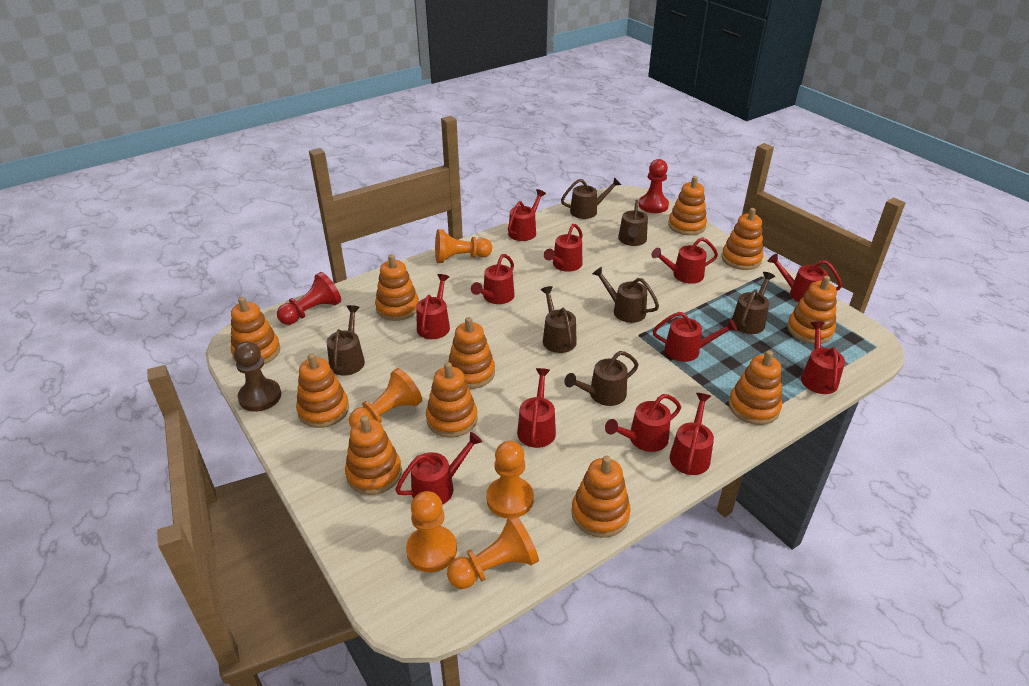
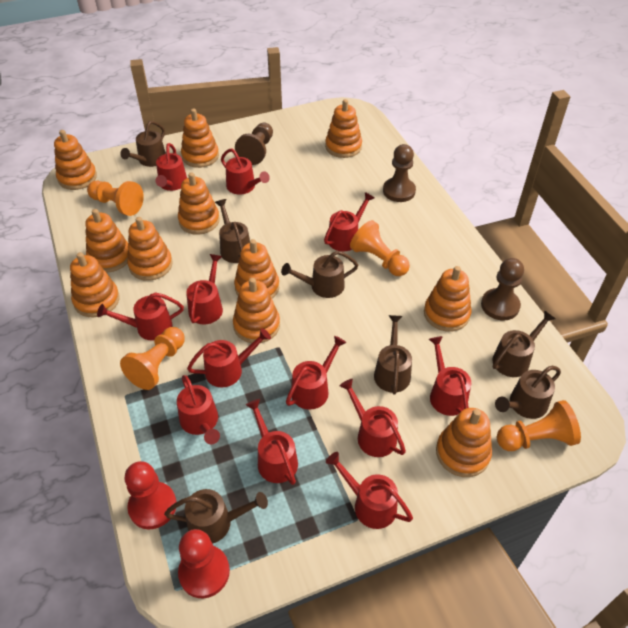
brown pawn: 1 -> 3
orange pawn: 5 -> 4

